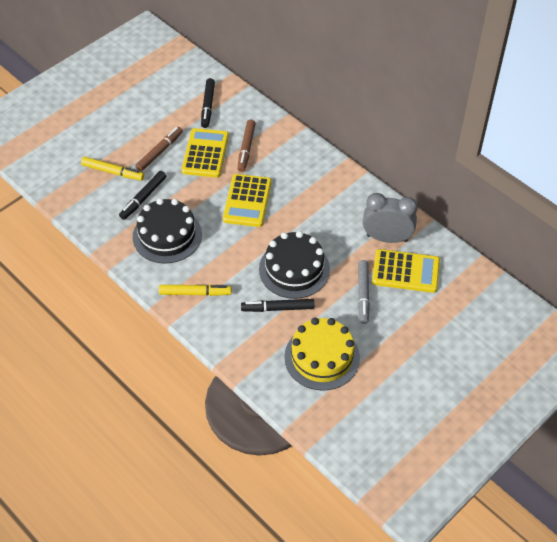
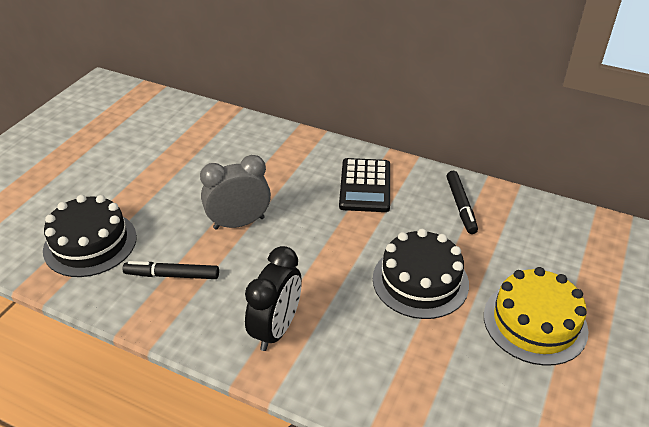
black calculator: 0 -> 1
black clock: 0 -> 1
black marker: 3 -> 2
brown marker: 2 -> 0
grey marker: 1 -> 0
yellow calculator: 3 -> 0
yellow marker: 2 -> 0

